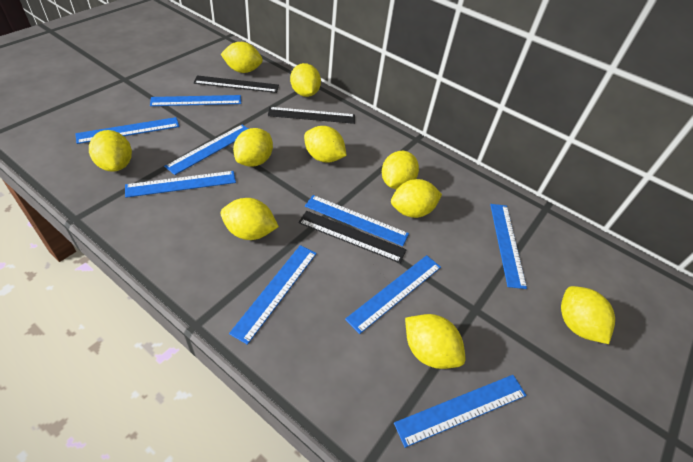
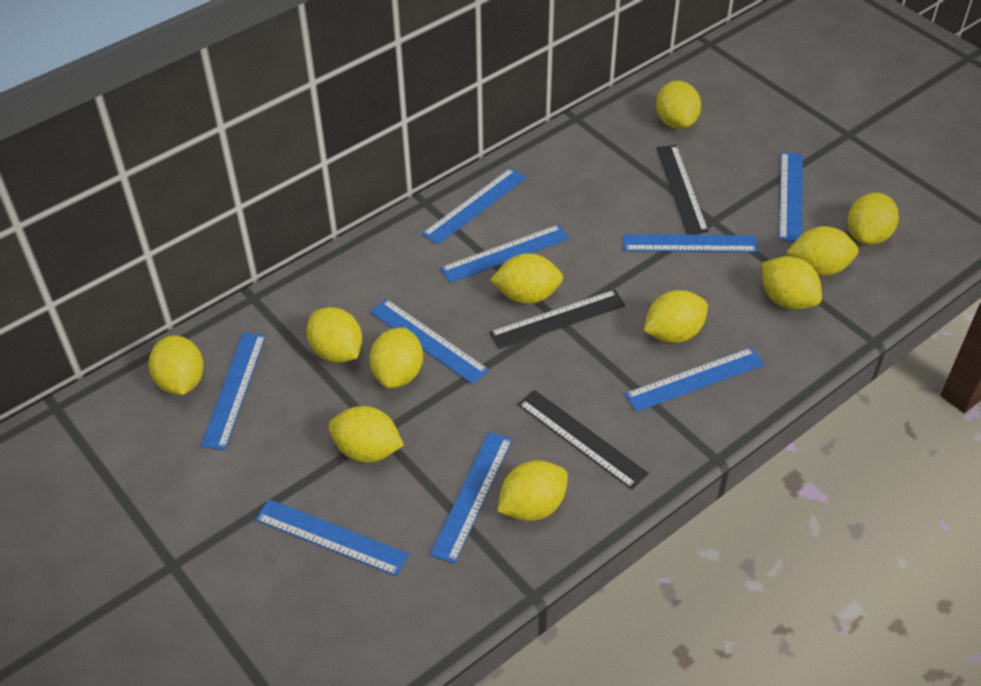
yellow lemon: 10 -> 11

